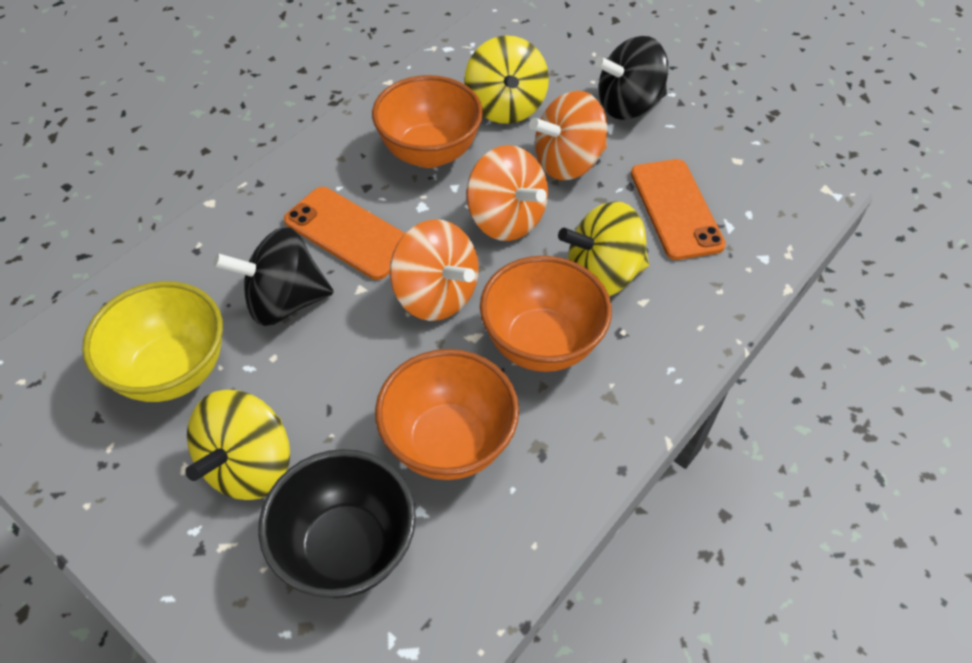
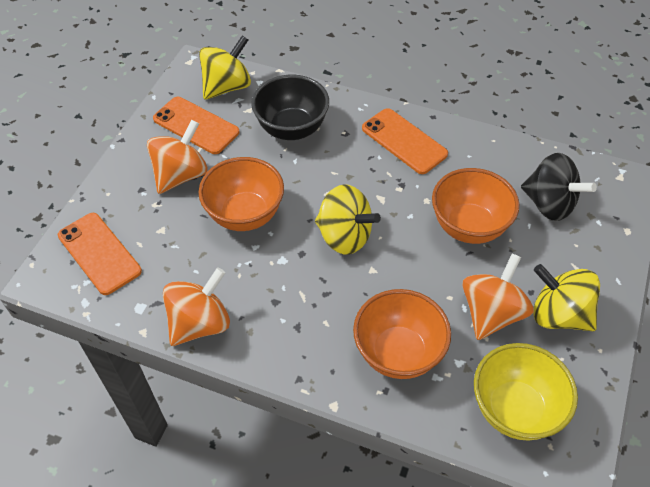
black spinning top: 2 -> 1
orange phone: 2 -> 3

